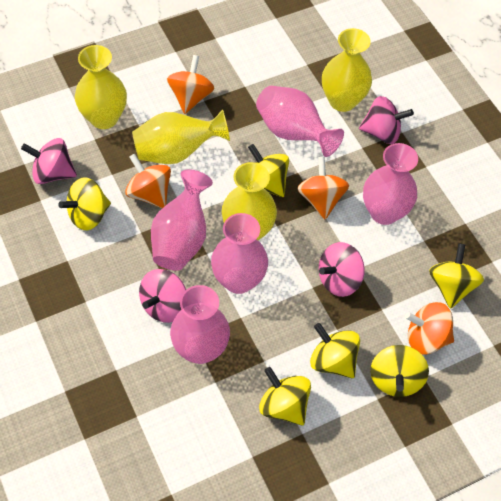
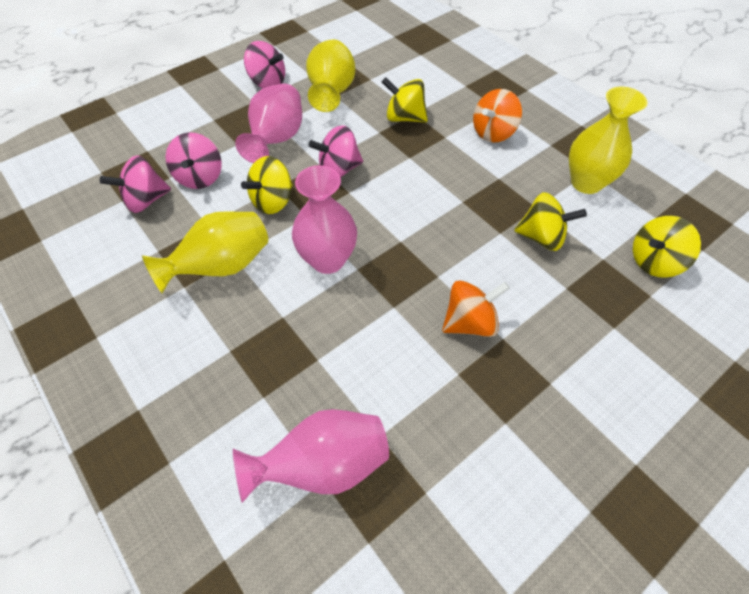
orange spinning top: 4 -> 2
pink vase: 5 -> 3
yellow spinning top: 6 -> 4
yellow vase: 4 -> 3

